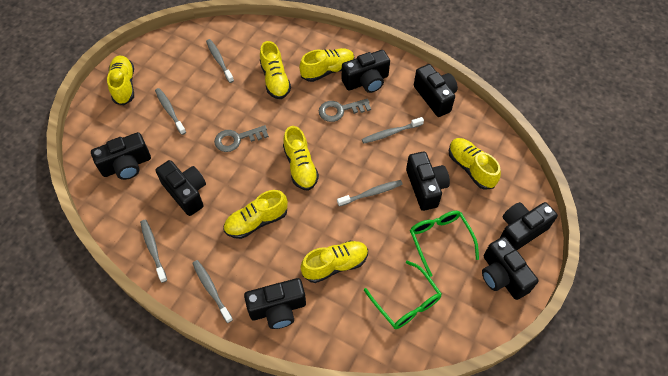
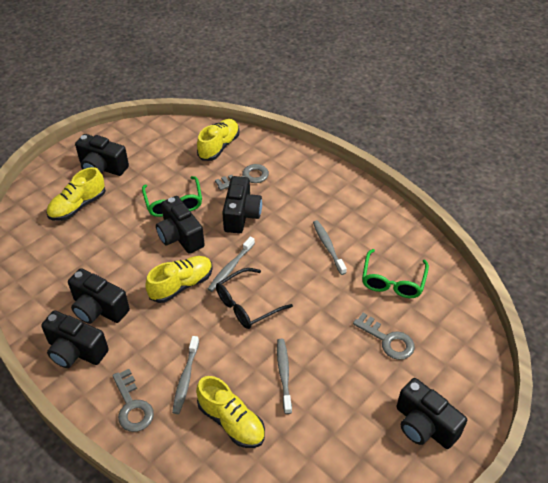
black camera: 8 -> 6
black glasses: 0 -> 1
grey key: 2 -> 3
grey toothbrush: 6 -> 4
yellow shoe: 7 -> 4

